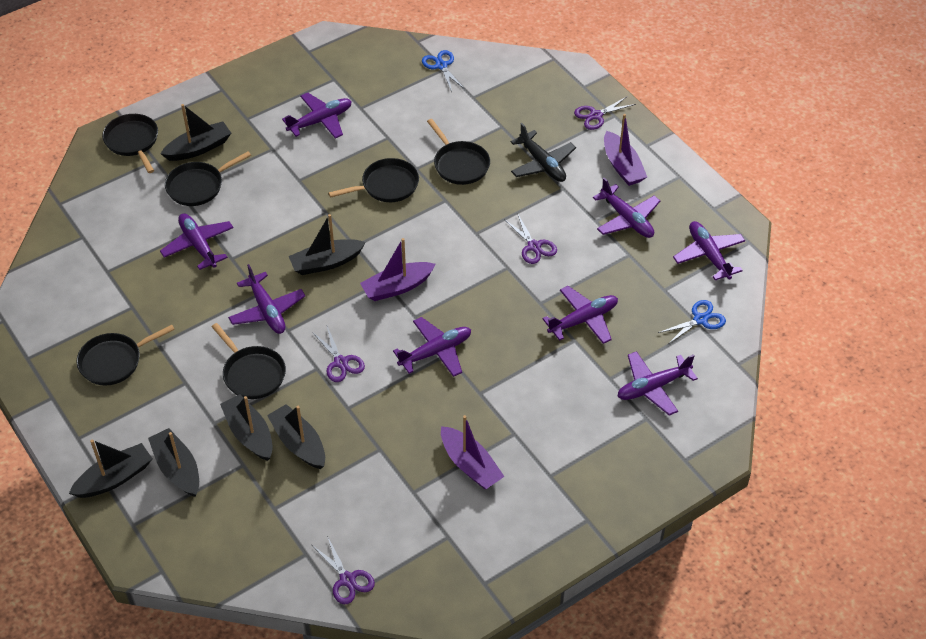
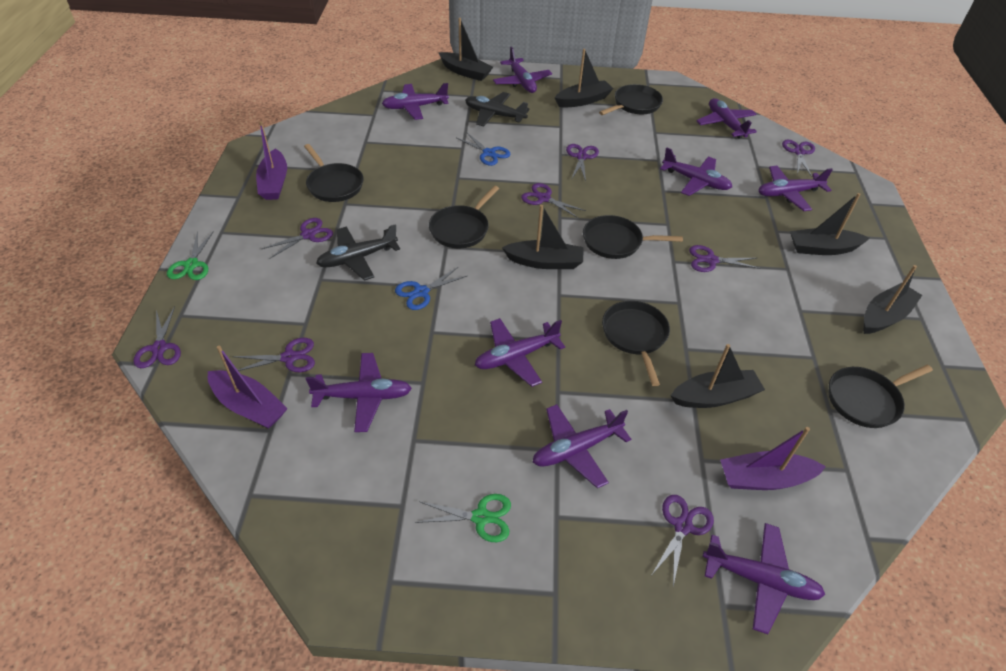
black plane: 1 -> 2
green scissors: 0 -> 2
purple plane: 8 -> 9
purple scissors: 4 -> 8

